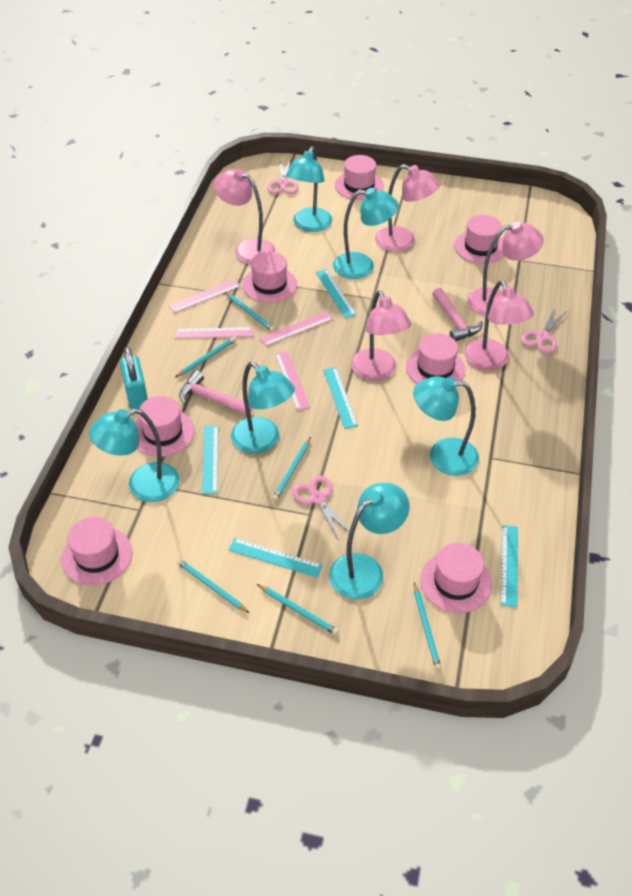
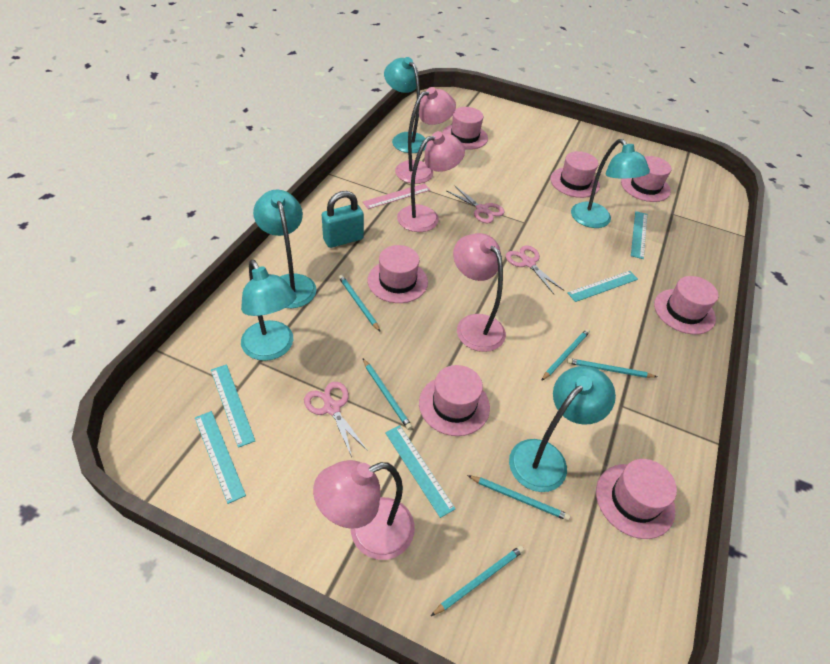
pink hammer: 2 -> 0
pink lamp: 5 -> 4
pink ruler: 4 -> 1
turquoise lamp: 6 -> 5

